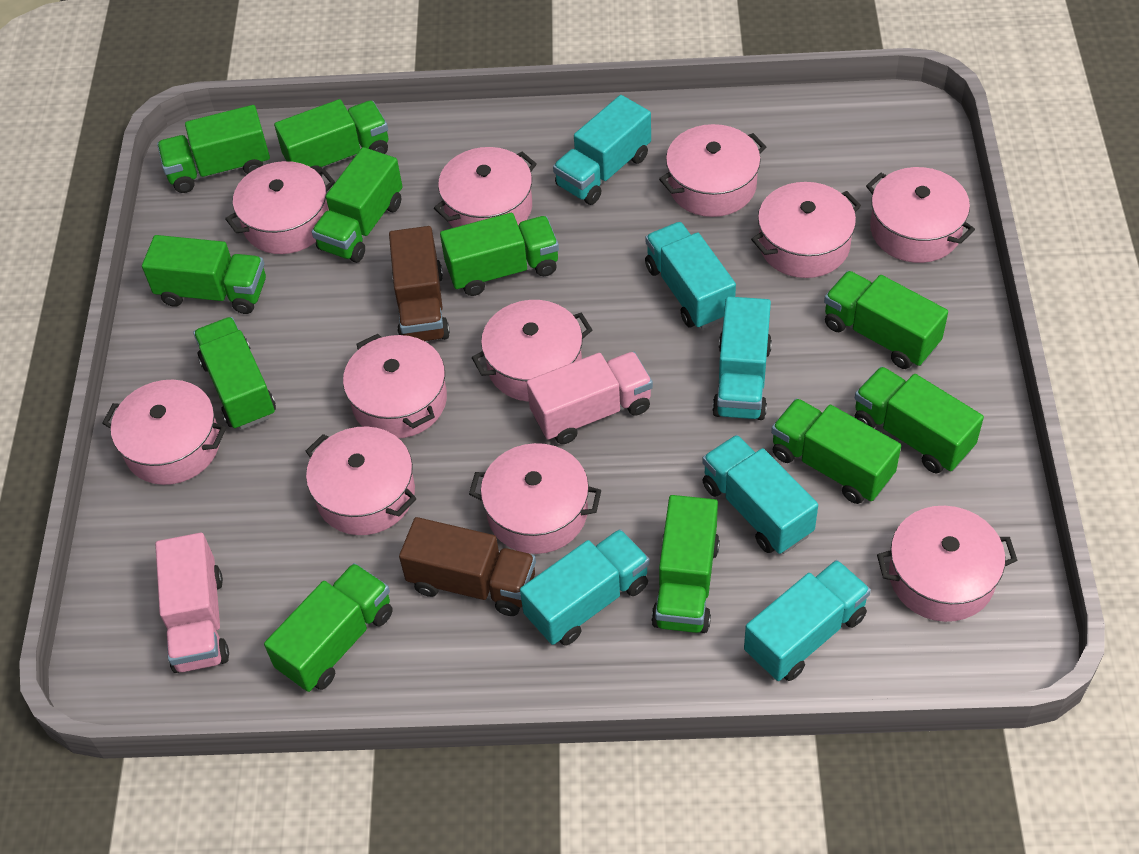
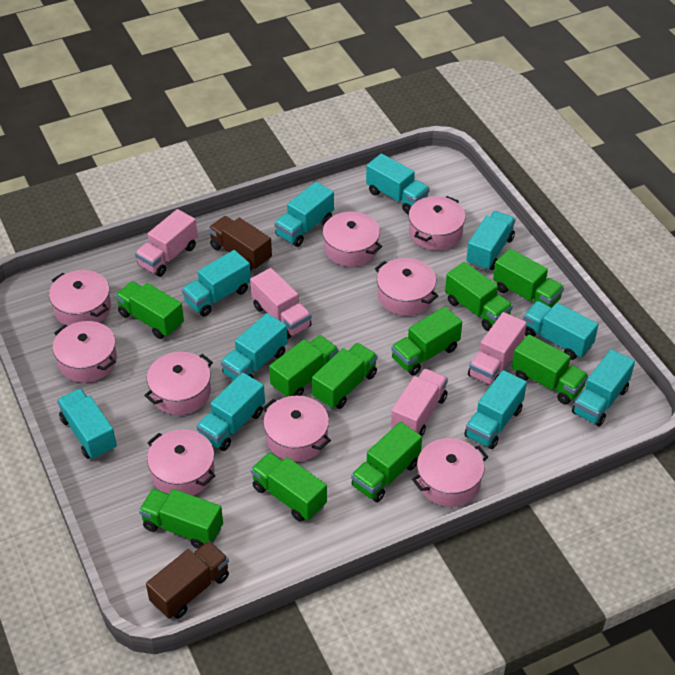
green truck: 11 -> 10
pink pot: 11 -> 9
pink truck: 2 -> 4
turquoise truck: 6 -> 10

